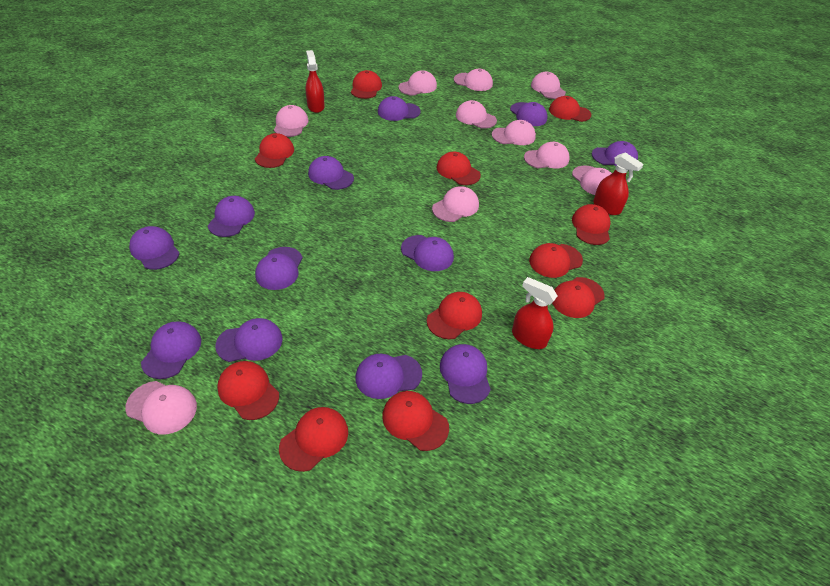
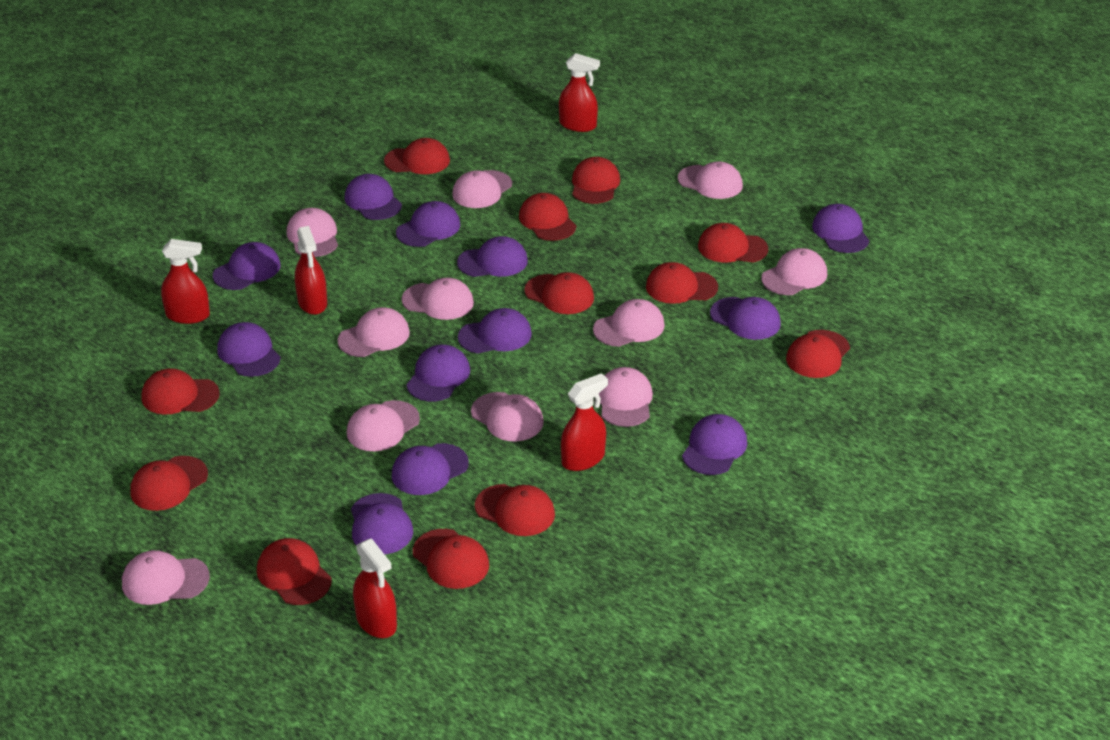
pink cap: 10 -> 11
red cap: 11 -> 12
red spray bottle: 3 -> 5

